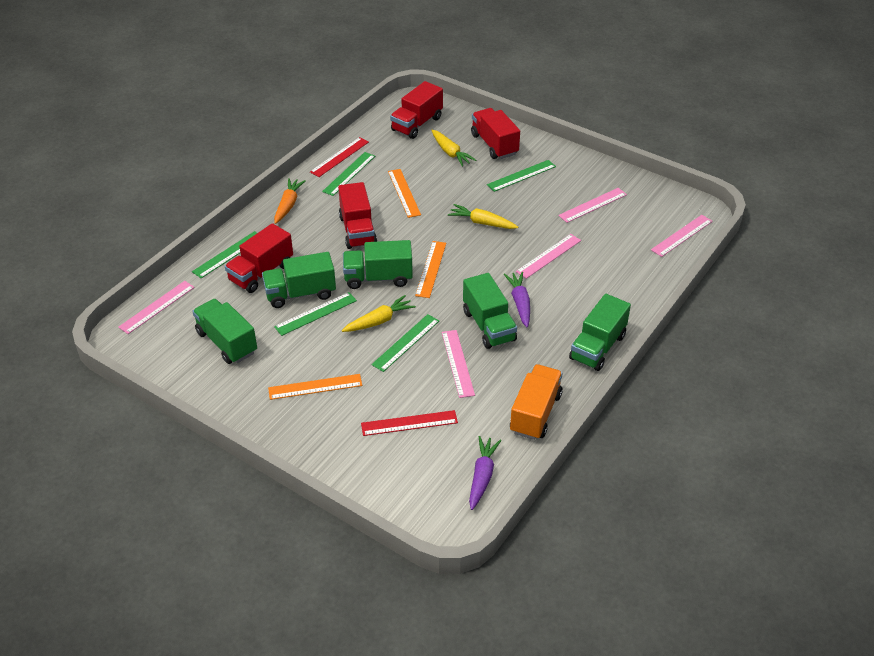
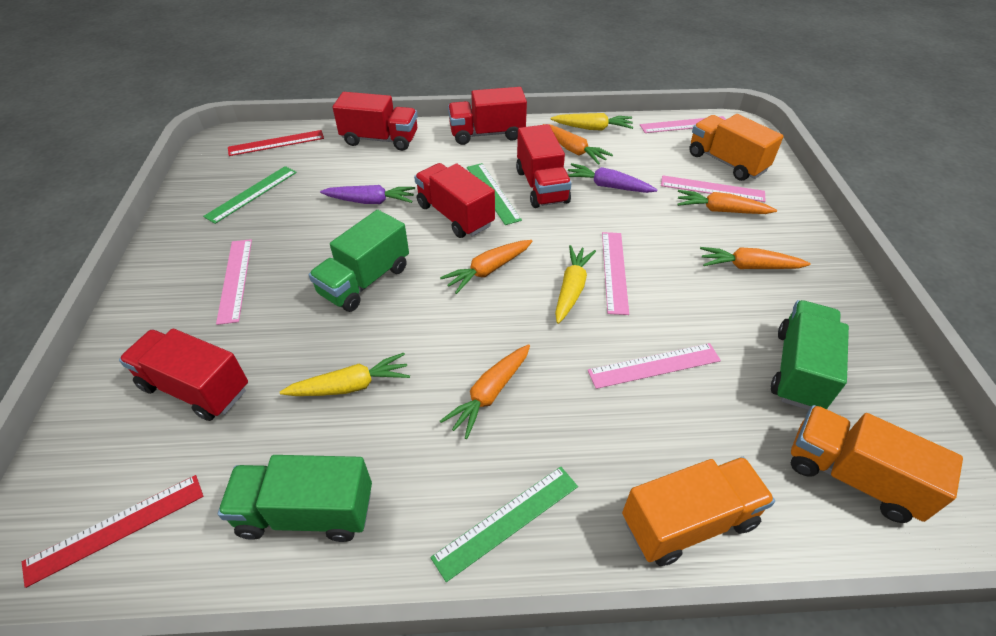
green ruler: 5 -> 3
green truck: 5 -> 3
orange carrot: 1 -> 5
orange ruler: 3 -> 0
orange truck: 1 -> 3
red truck: 4 -> 5

